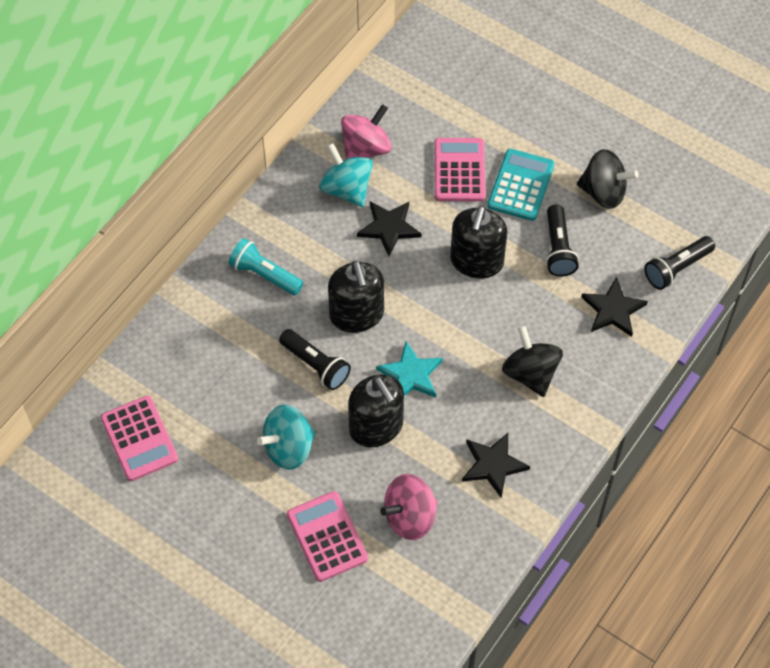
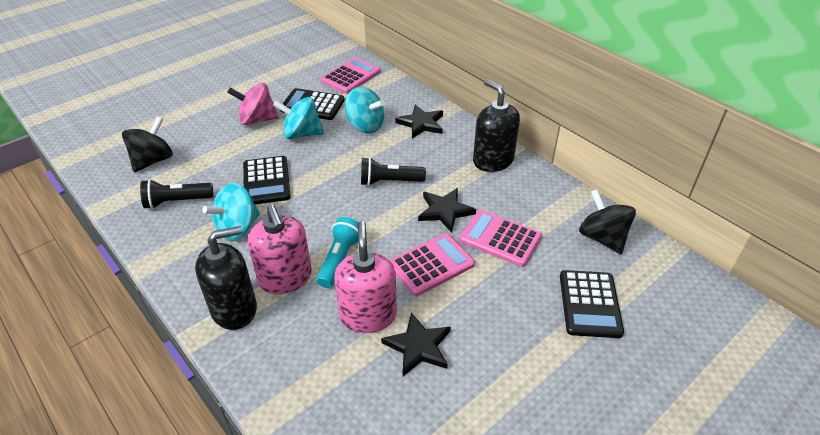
black calculator: 0 -> 3
black flashlight: 3 -> 2
black soap dispenser: 3 -> 2
pink soap dispenser: 0 -> 2
pink spinning top: 2 -> 1
turquoise calculator: 1 -> 0
turquoise spinning top: 2 -> 3
turquoise star: 1 -> 0

